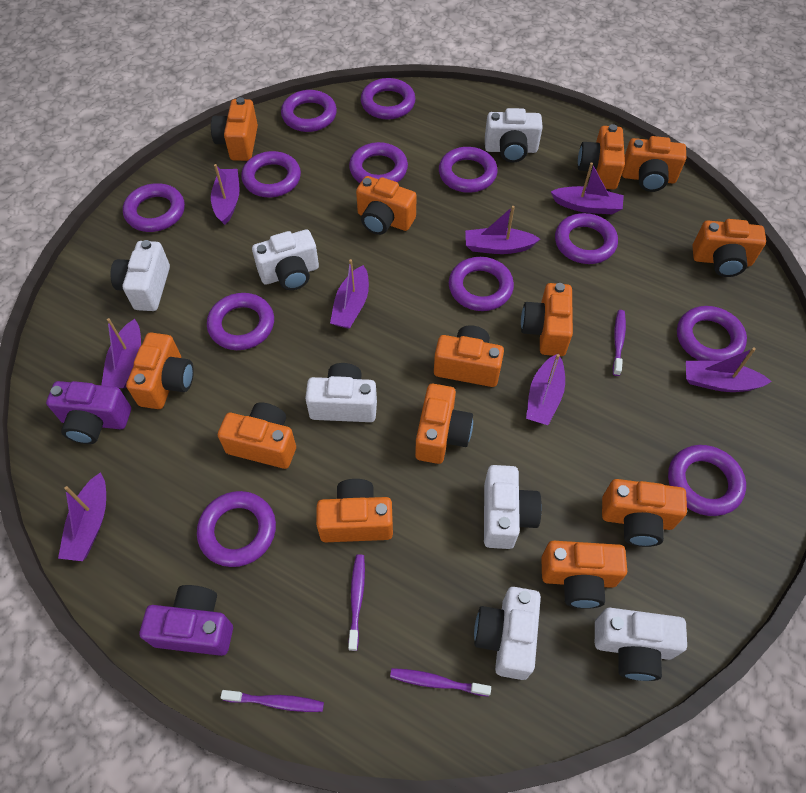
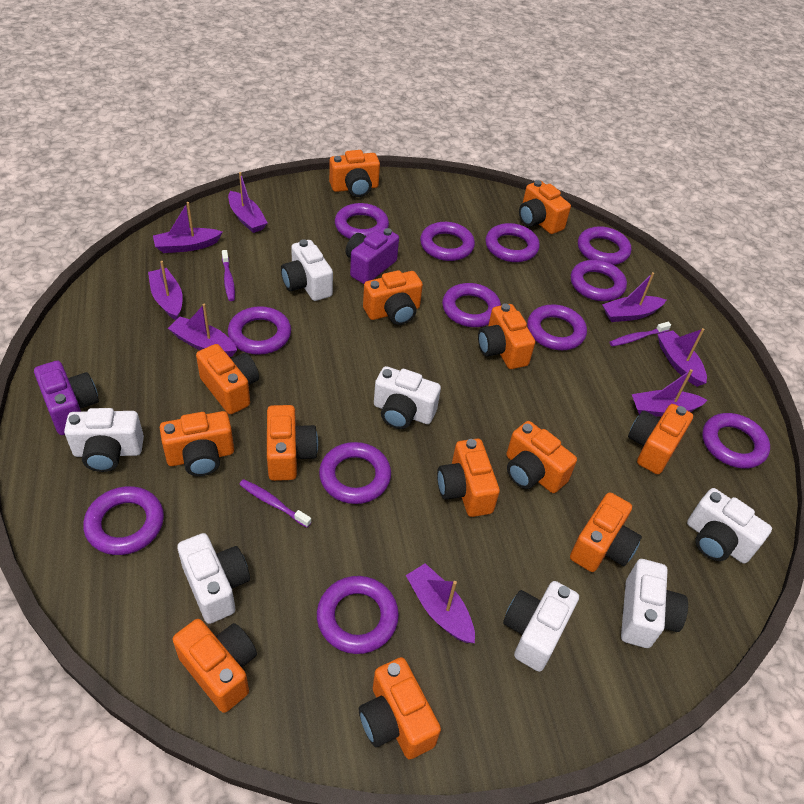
purple toothbrush: 4 -> 3

